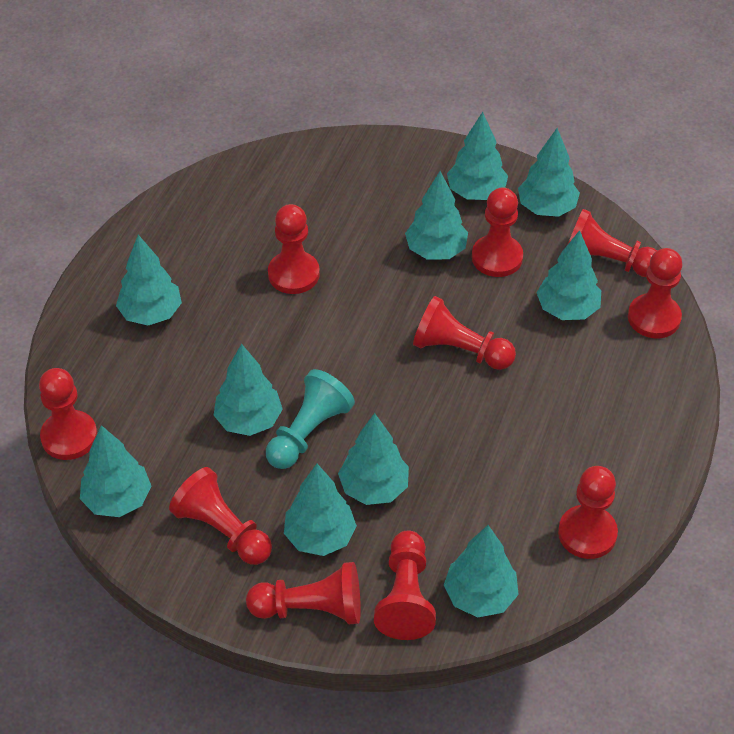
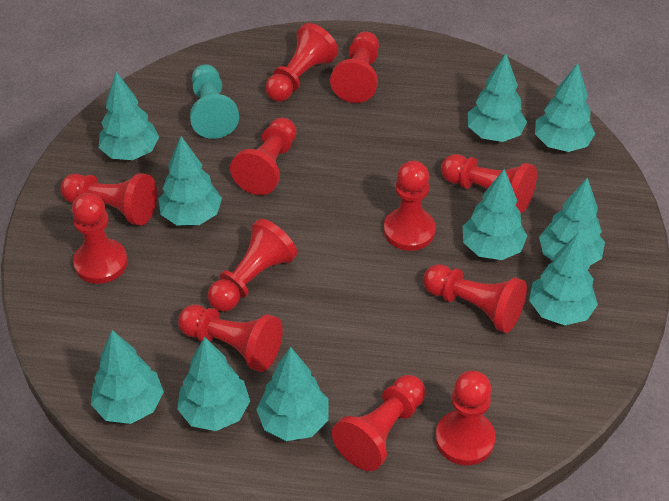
red pawn: 10 -> 12

